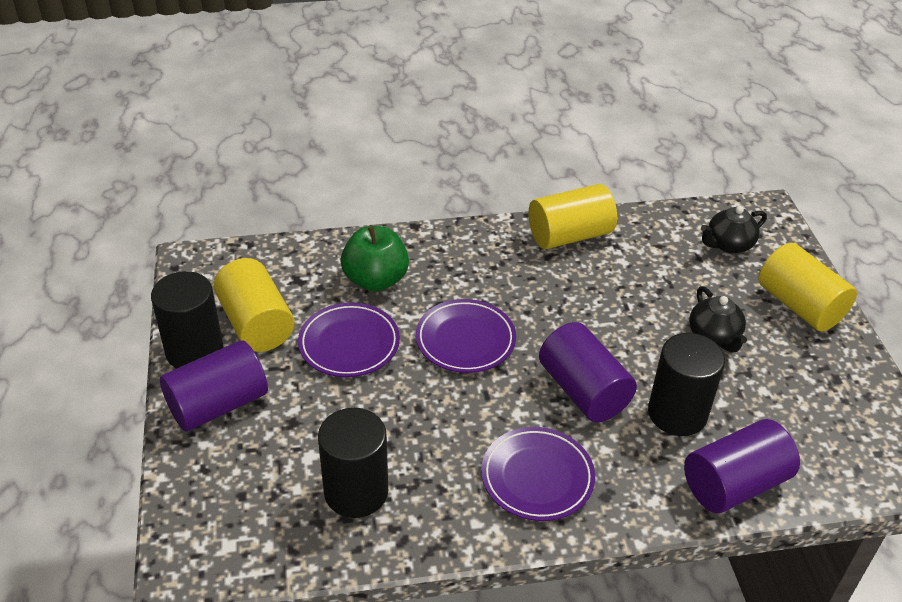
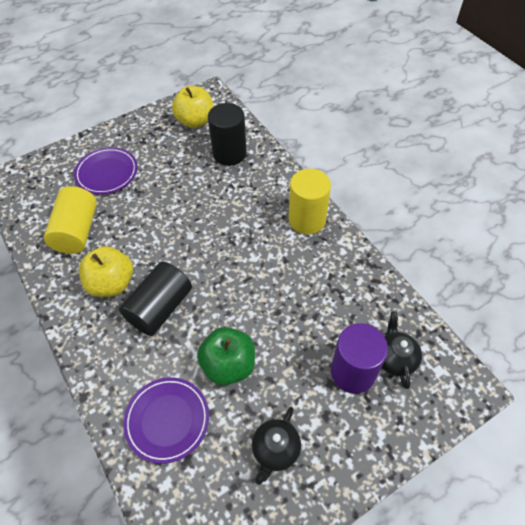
black cylinder: 3 -> 2
purple cylinder: 3 -> 1
purple plate: 3 -> 2
yellow apple: 0 -> 2
yellow cylinder: 3 -> 2

